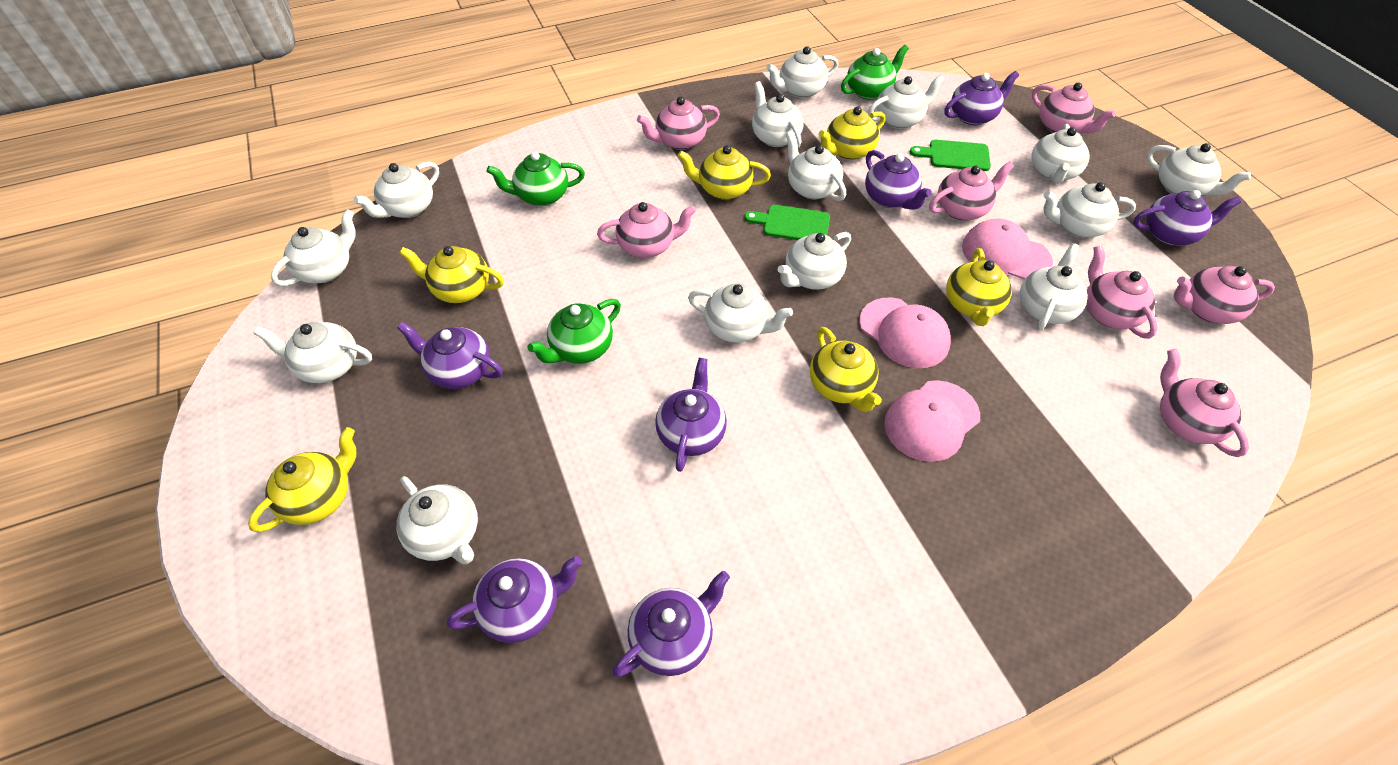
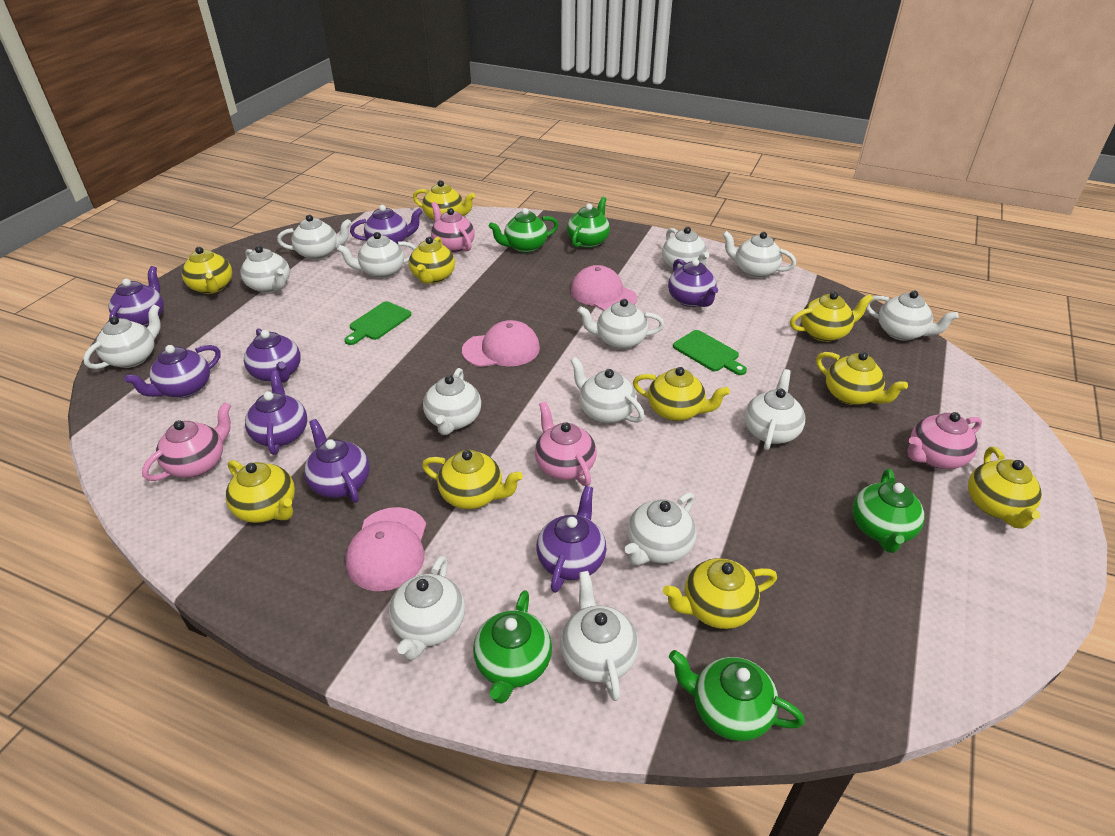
green teapot: 3 -> 5
pink teapot: 7 -> 4
purple teapot: 7 -> 8
yellow teapot: 6 -> 10

